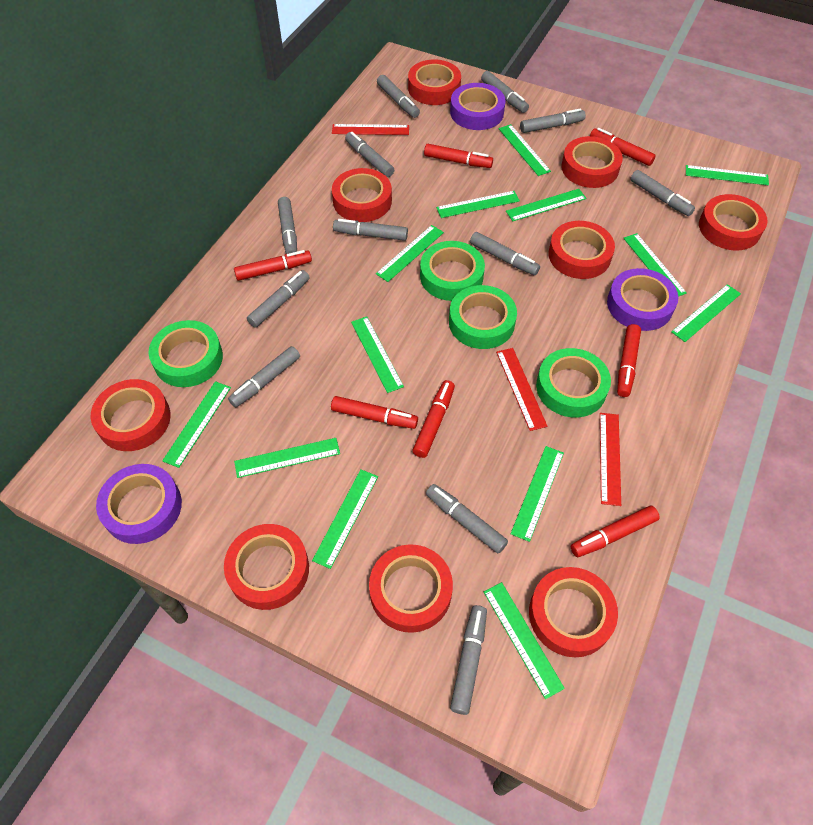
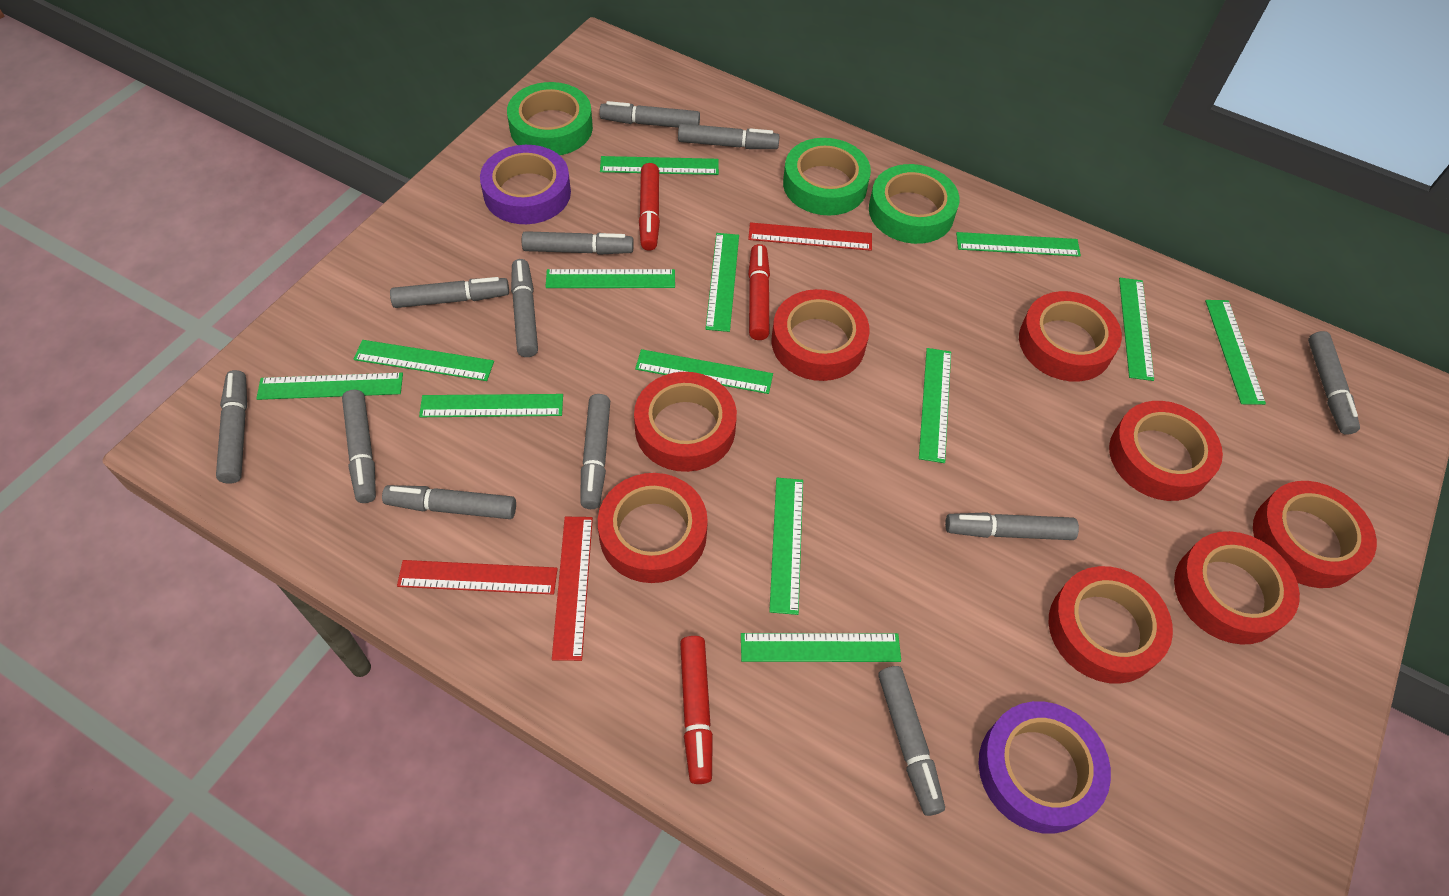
green tape: 4 -> 3
purple tape: 3 -> 2
red marker: 7 -> 3
red tape: 9 -> 8

